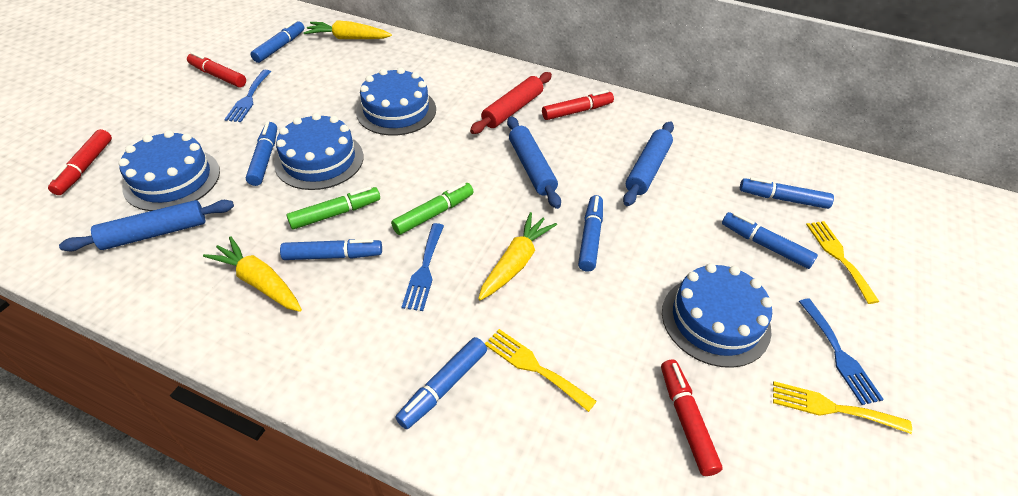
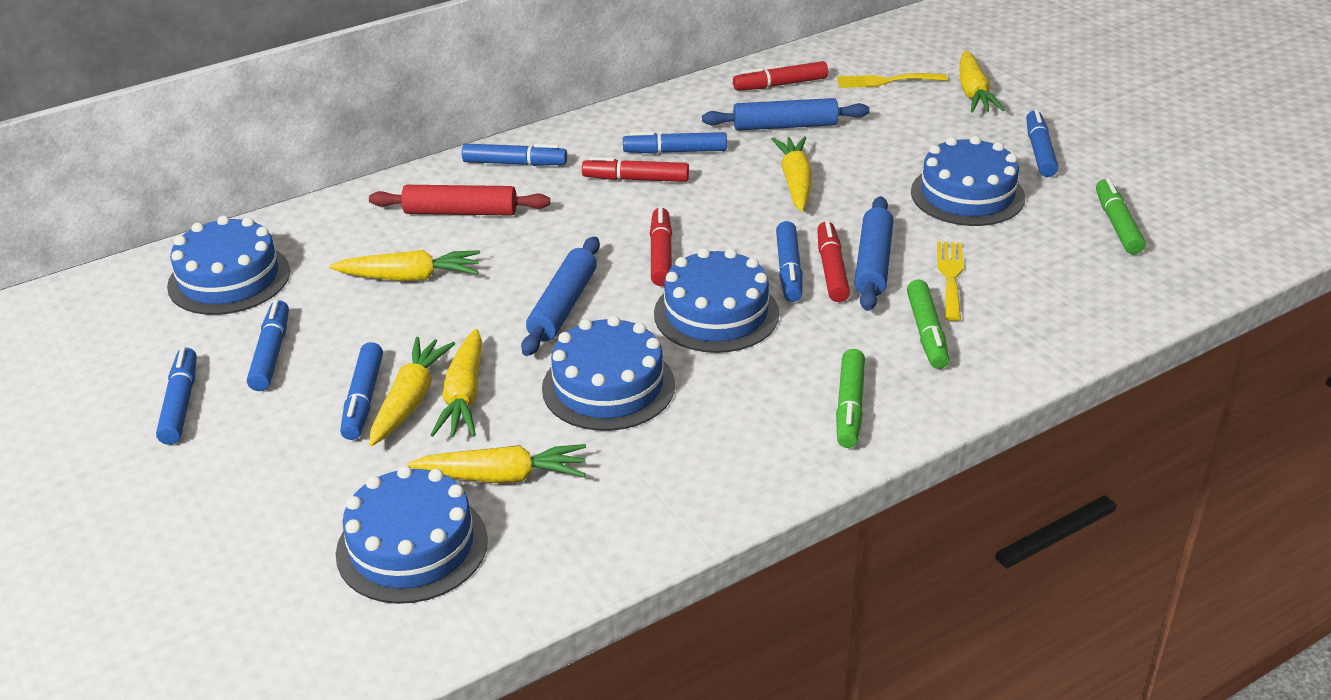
blue cake: 4 -> 5
blue fork: 3 -> 0
green marker: 2 -> 3
yellow carrot: 3 -> 6
yellow fork: 3 -> 2

